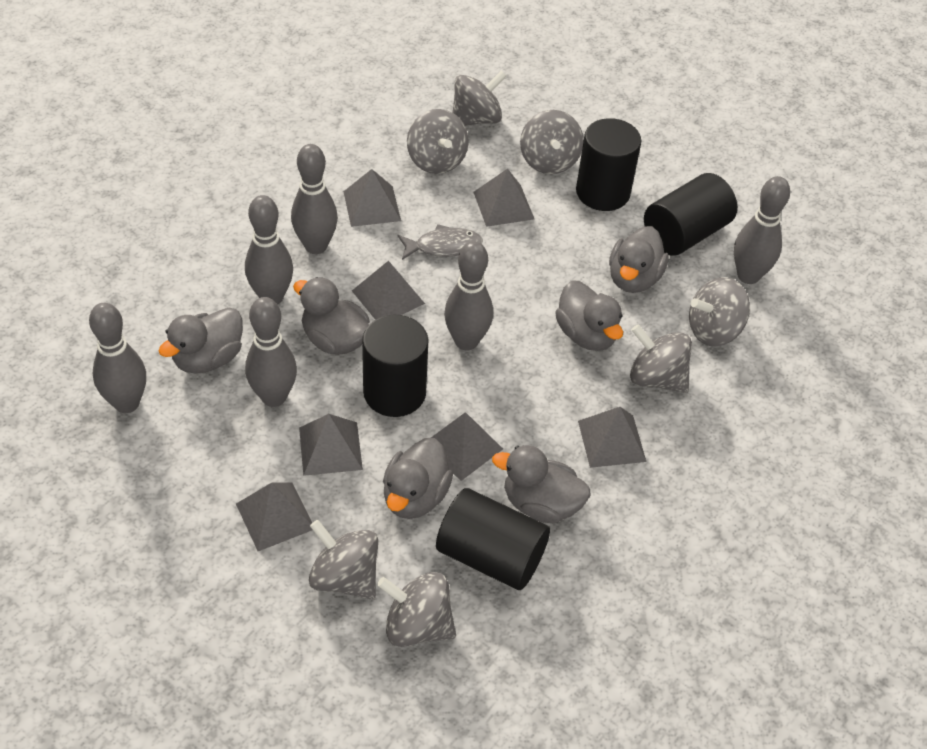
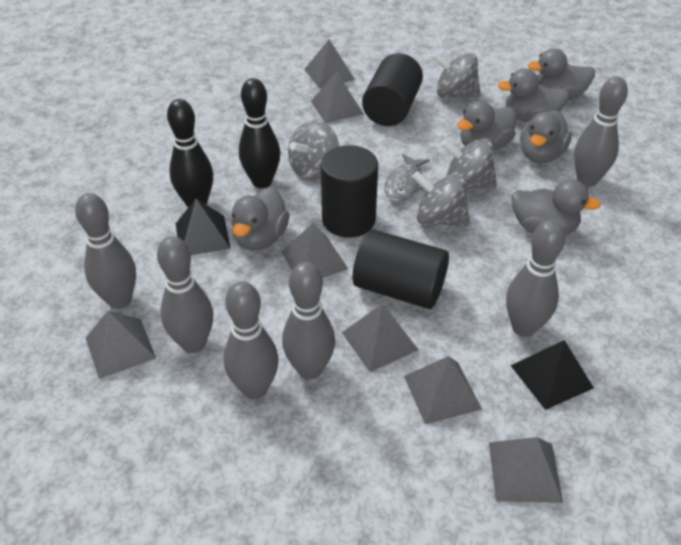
black bowling pin: 0 -> 2
black cylinder: 4 -> 3
black pyramid: 0 -> 2
grey spinning top: 7 -> 4

